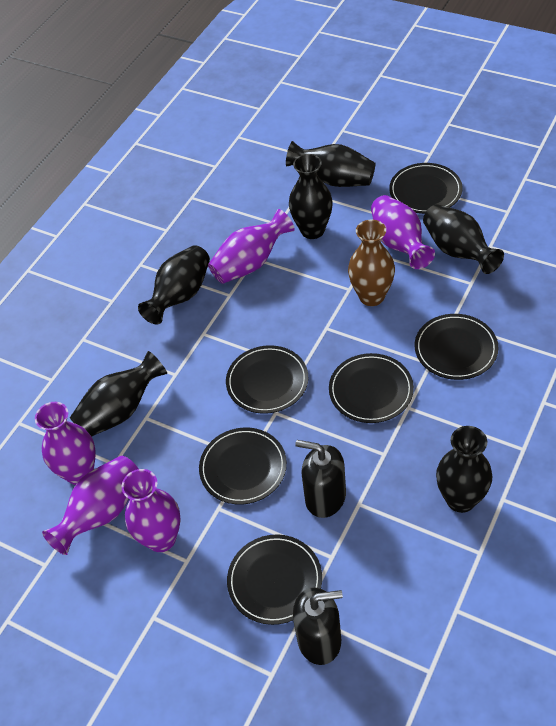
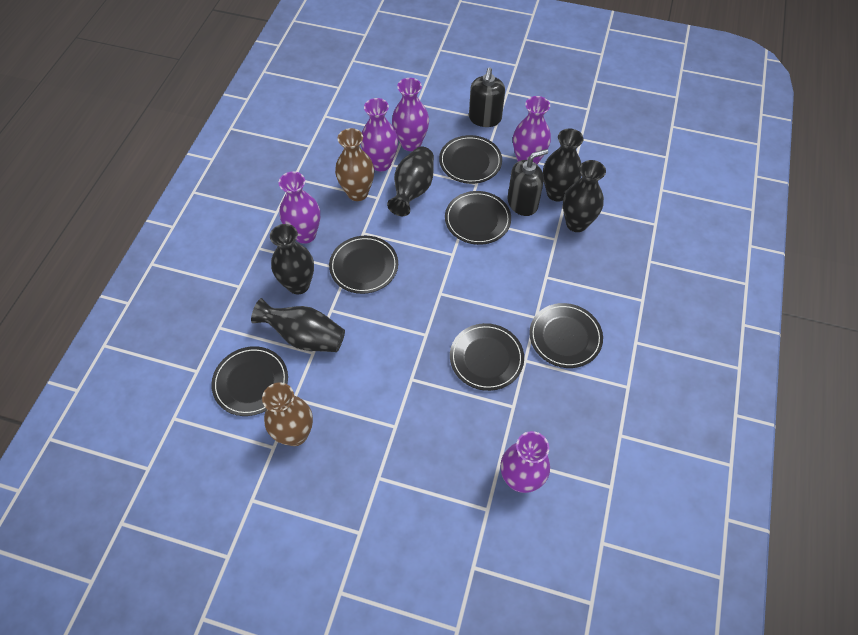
black vase: 6 -> 5
brown vase: 1 -> 2

